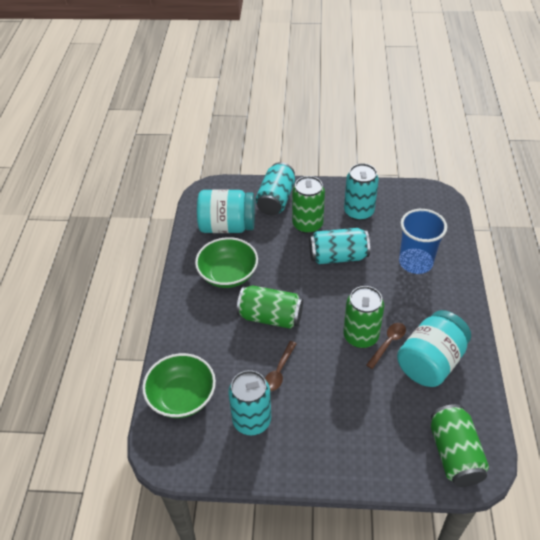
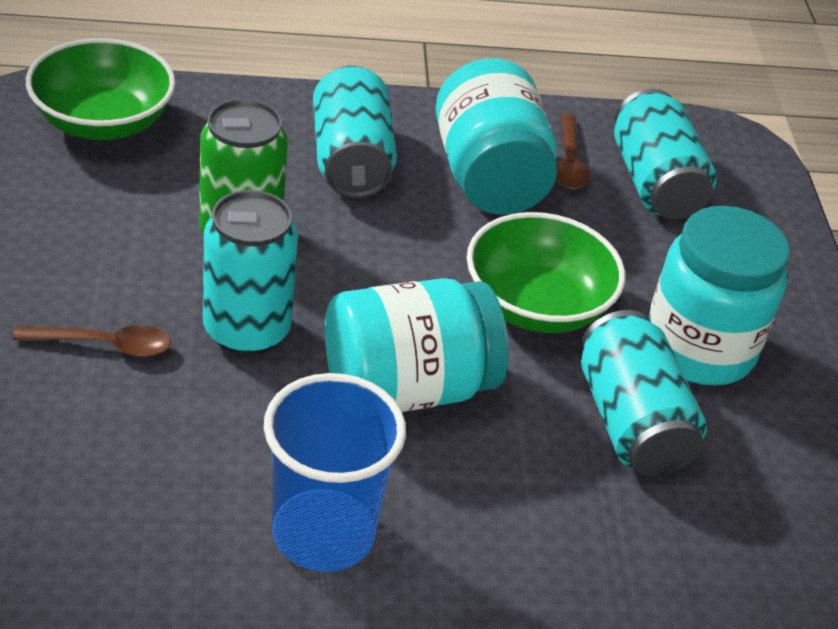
green can: 4 -> 1
turquoise jar: 2 -> 3

